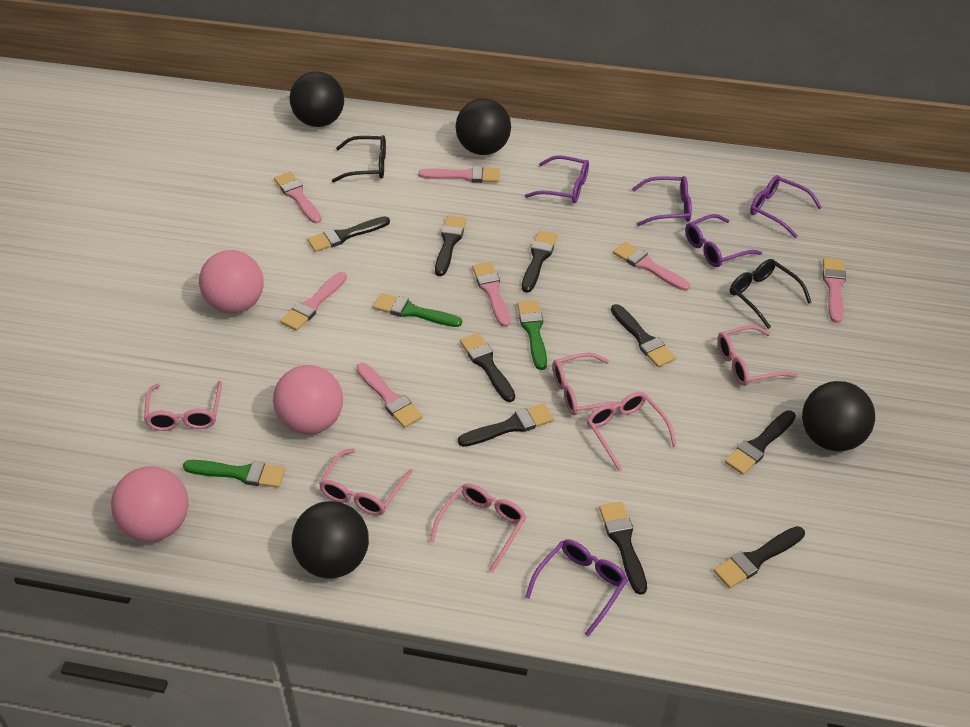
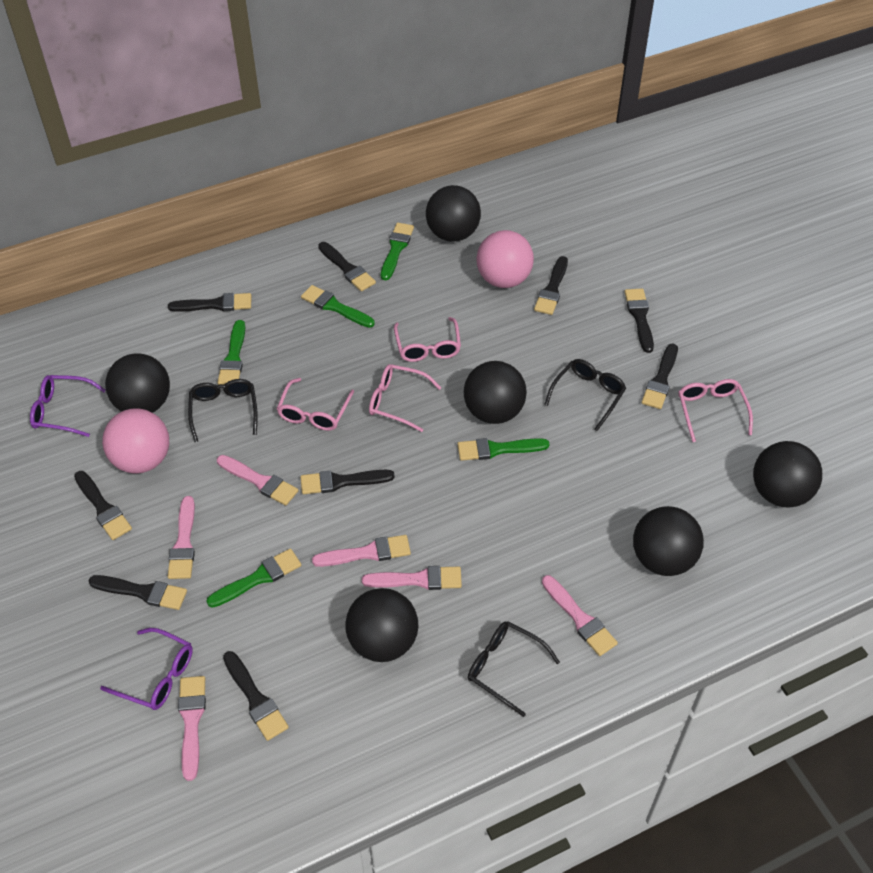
black ball: 4 -> 6
black glasses: 2 -> 3
green brush: 3 -> 5
pink ball: 3 -> 2
pink brush: 7 -> 6
pink glasses: 6 -> 4
purple glasses: 5 -> 2

